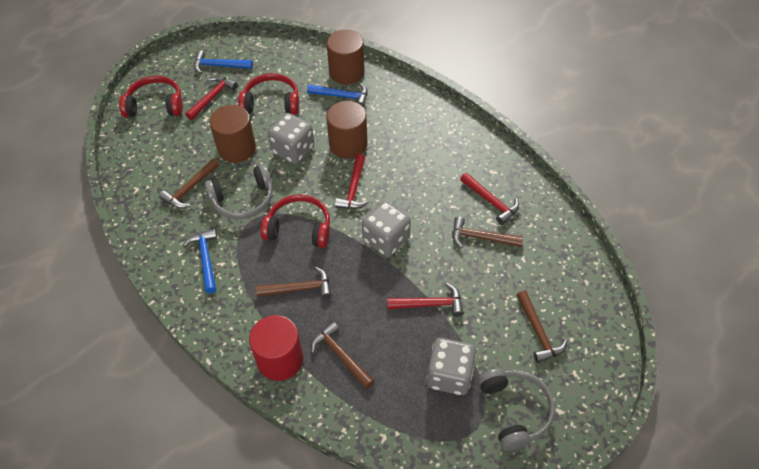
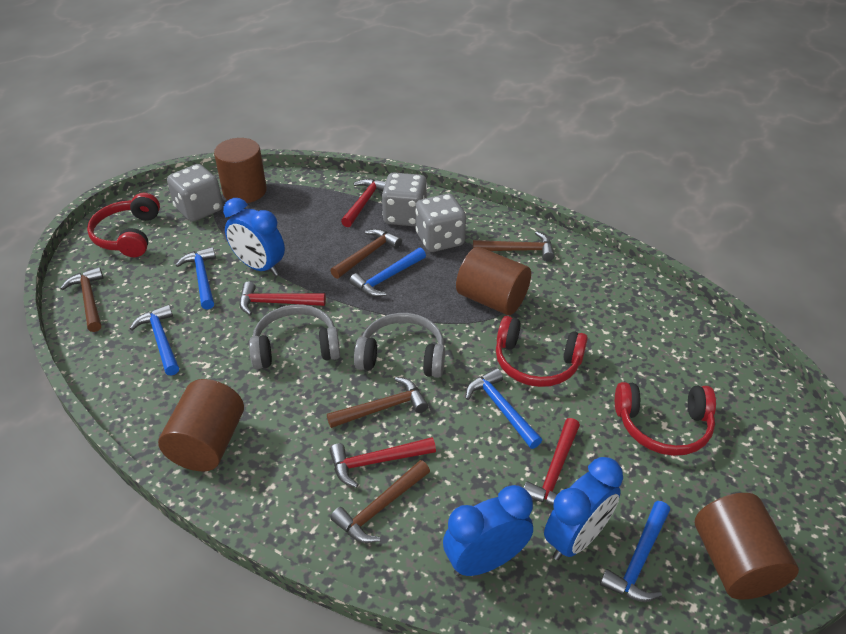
blue clock: 0 -> 3
blue hammer: 3 -> 5
brown cylinder: 3 -> 4
red cylinder: 1 -> 0

